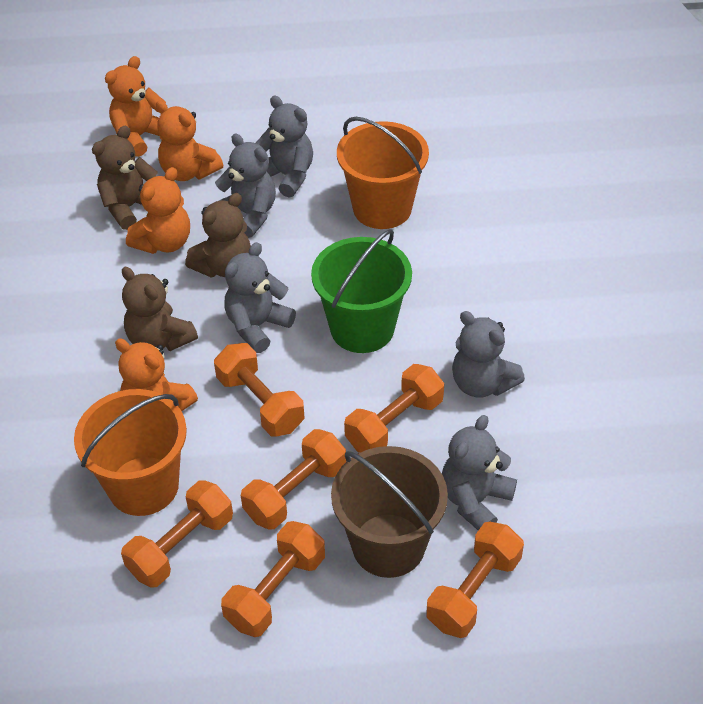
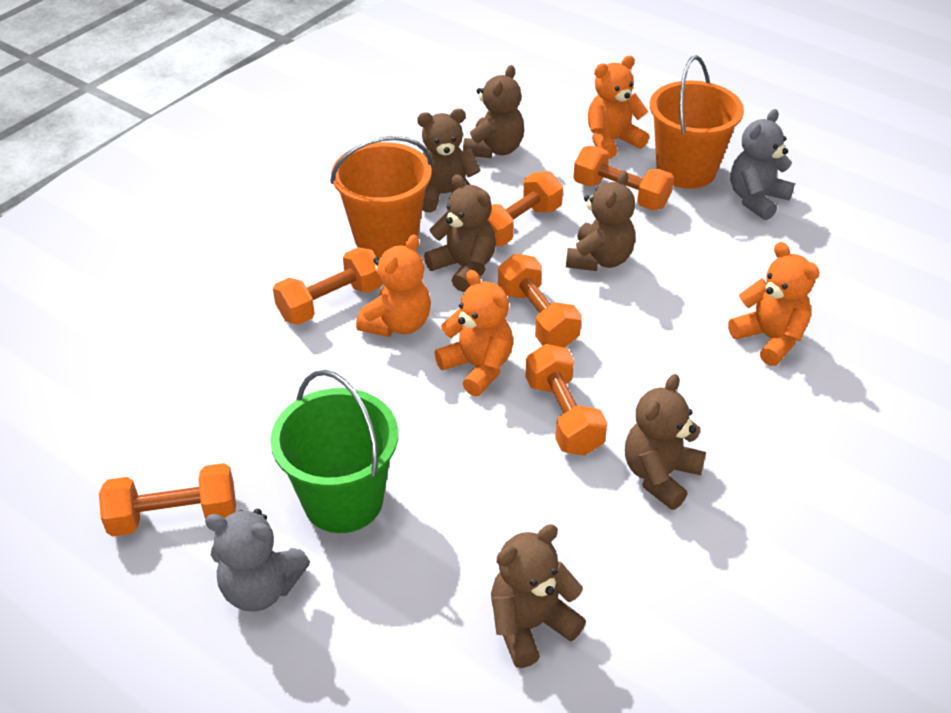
brown bucket: 1 -> 0
brown teddy bear: 3 -> 6
grey teddy bear: 5 -> 2

